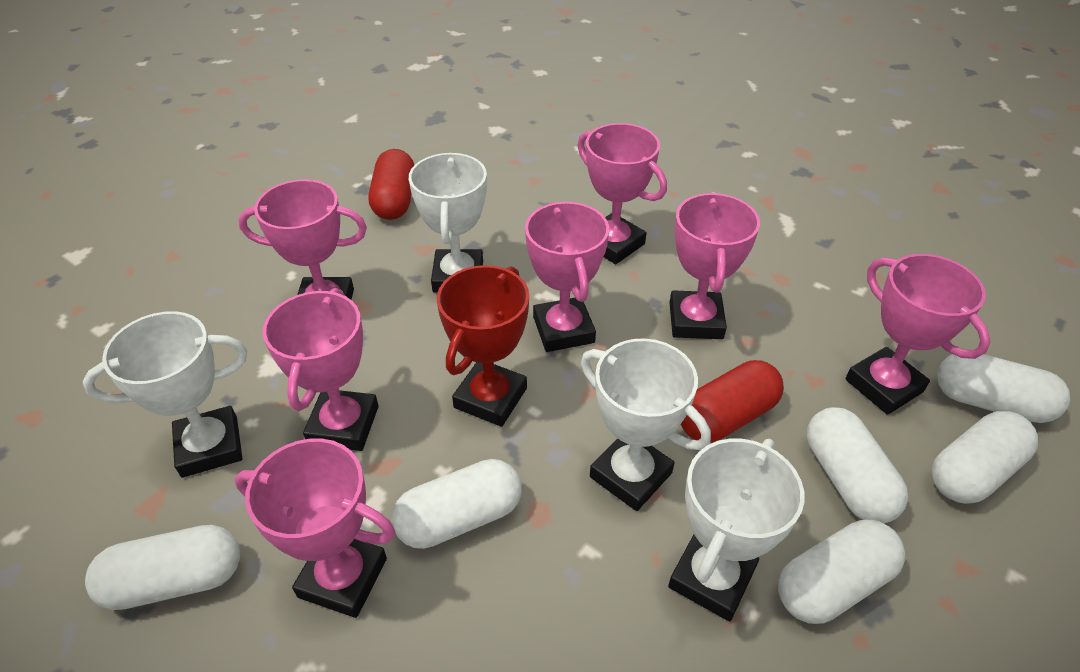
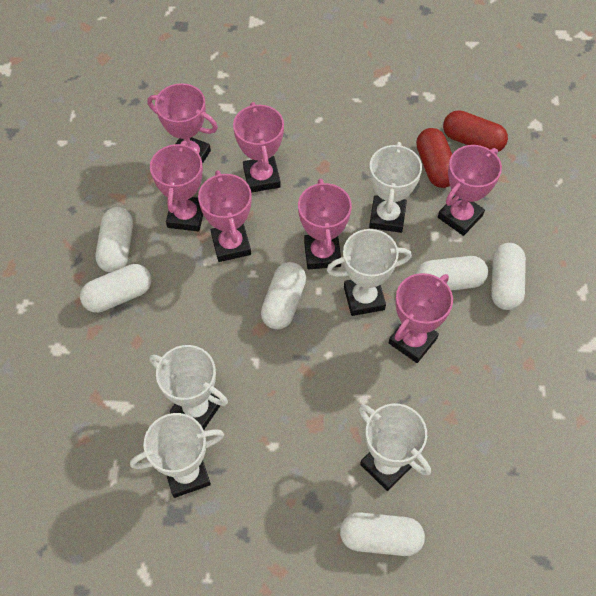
red trophy: 1 -> 0
white trophy: 4 -> 5

